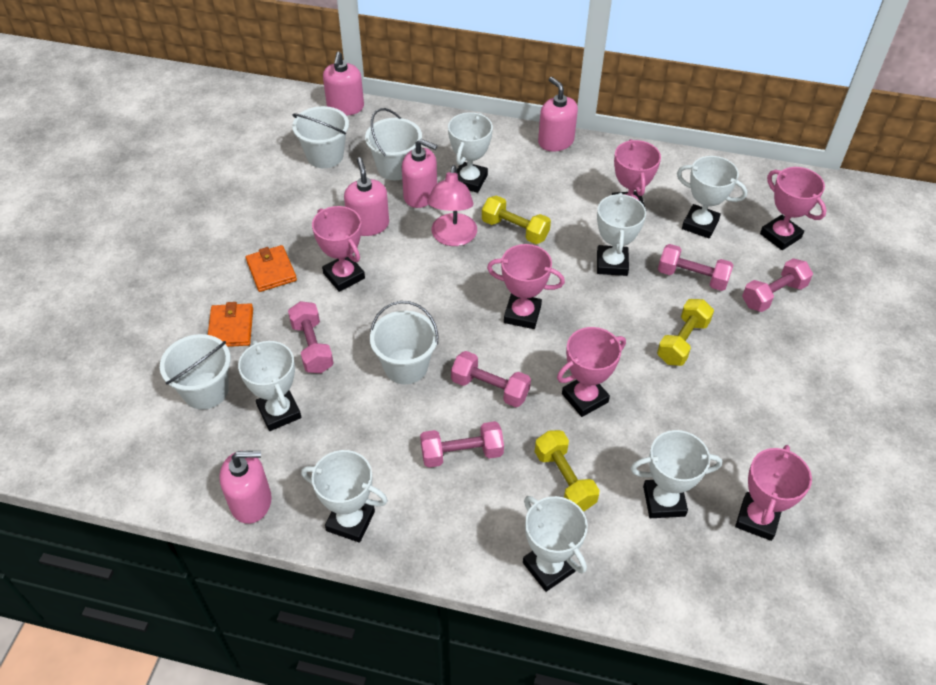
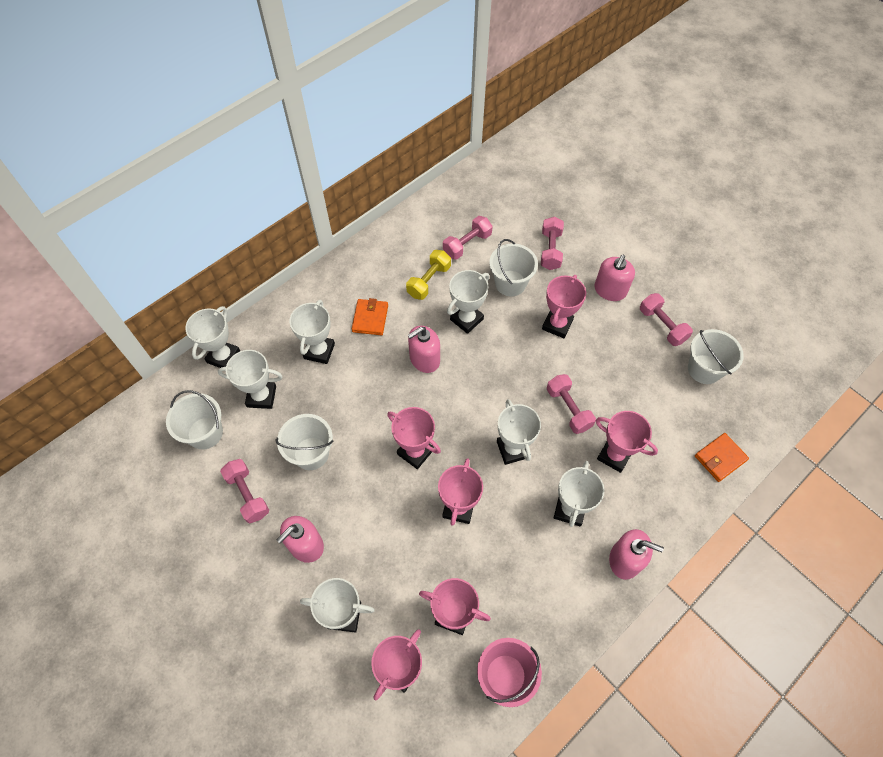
pink bucket: 0 -> 1
pink lamp: 1 -> 0
pink soap dispenser: 5 -> 4
yellow dumbbell: 3 -> 1

